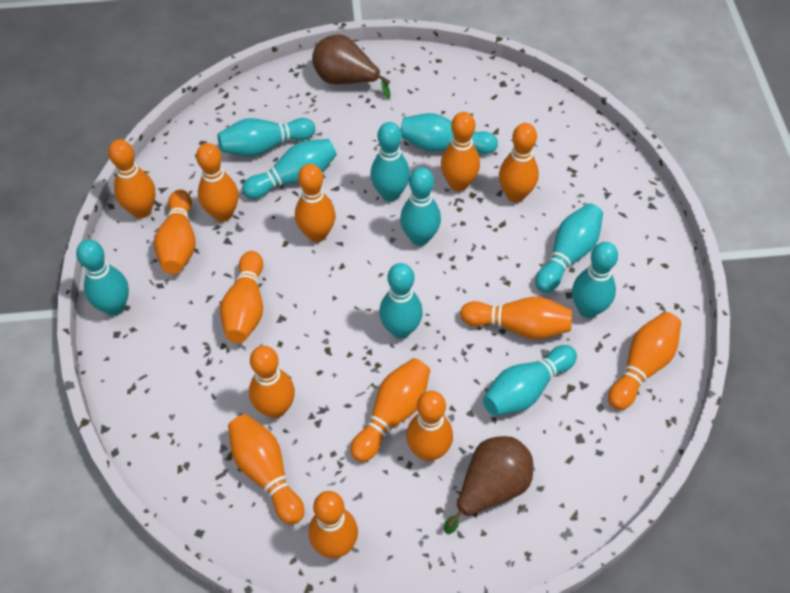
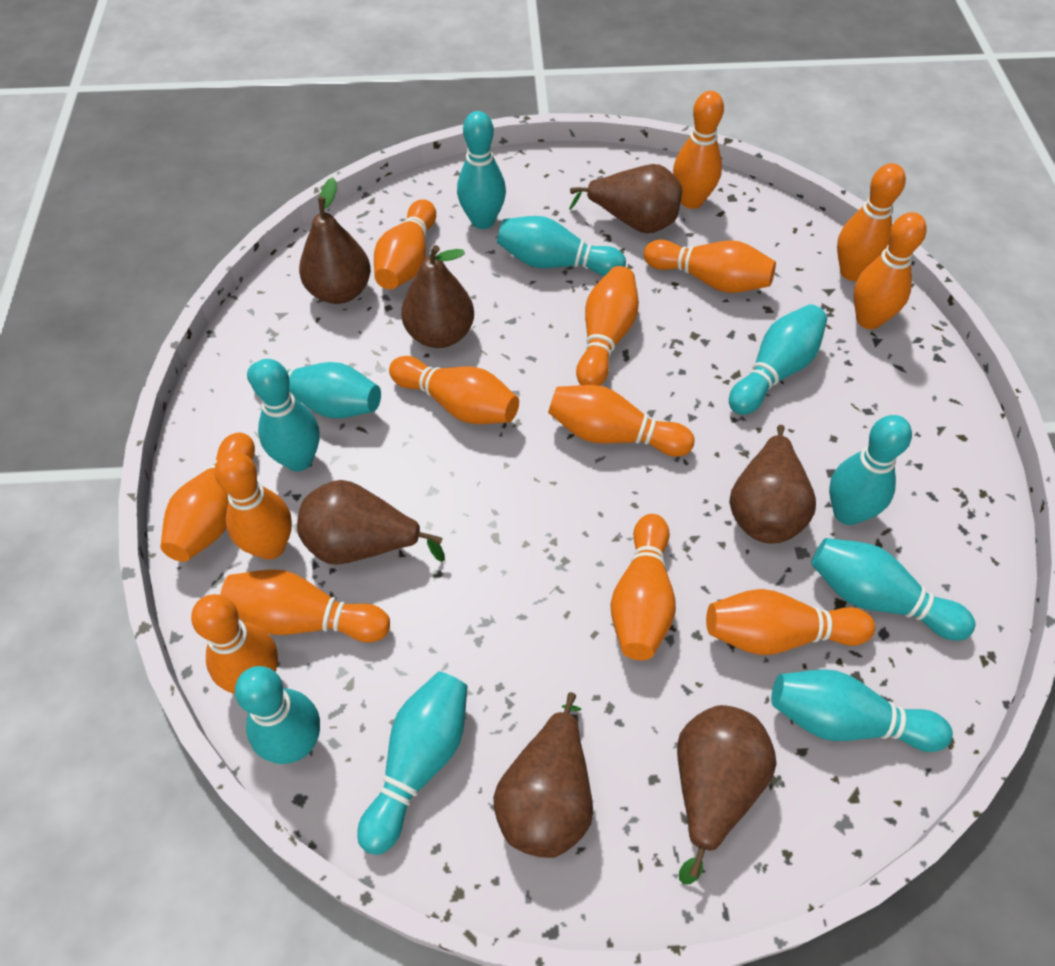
brown pear: 2 -> 7

